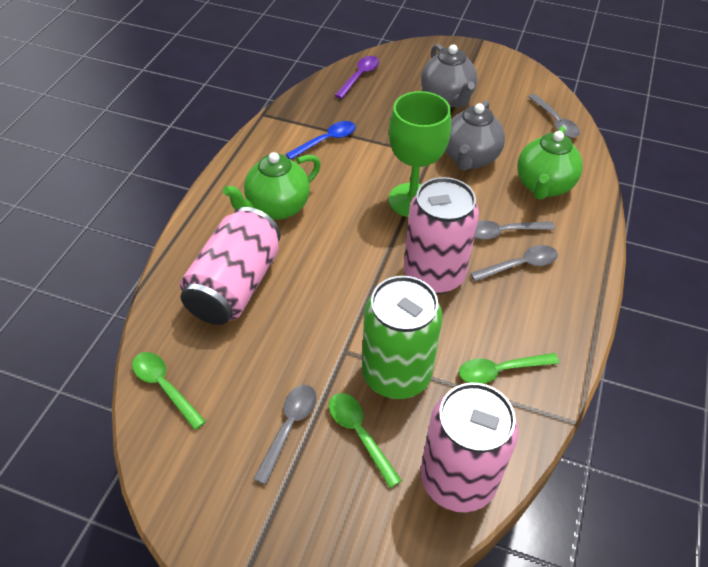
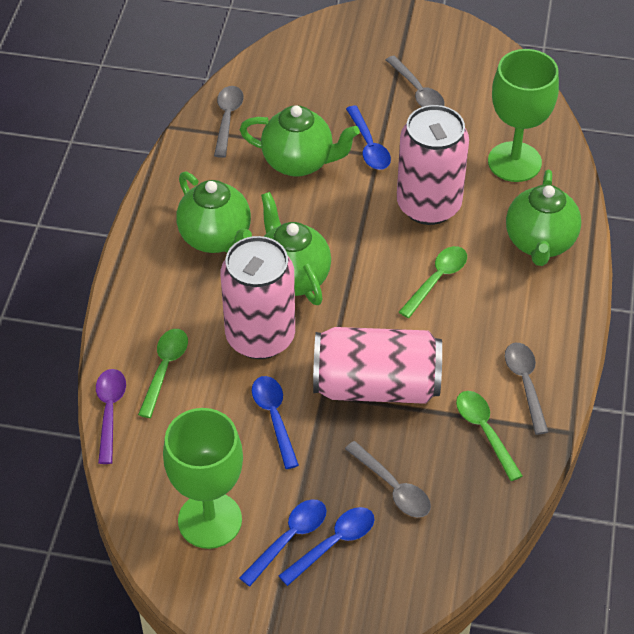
blue spoon: 1 -> 4
green can: 1 -> 0
green goblet: 1 -> 2
green teapot: 2 -> 4
grey teapot: 2 -> 0

